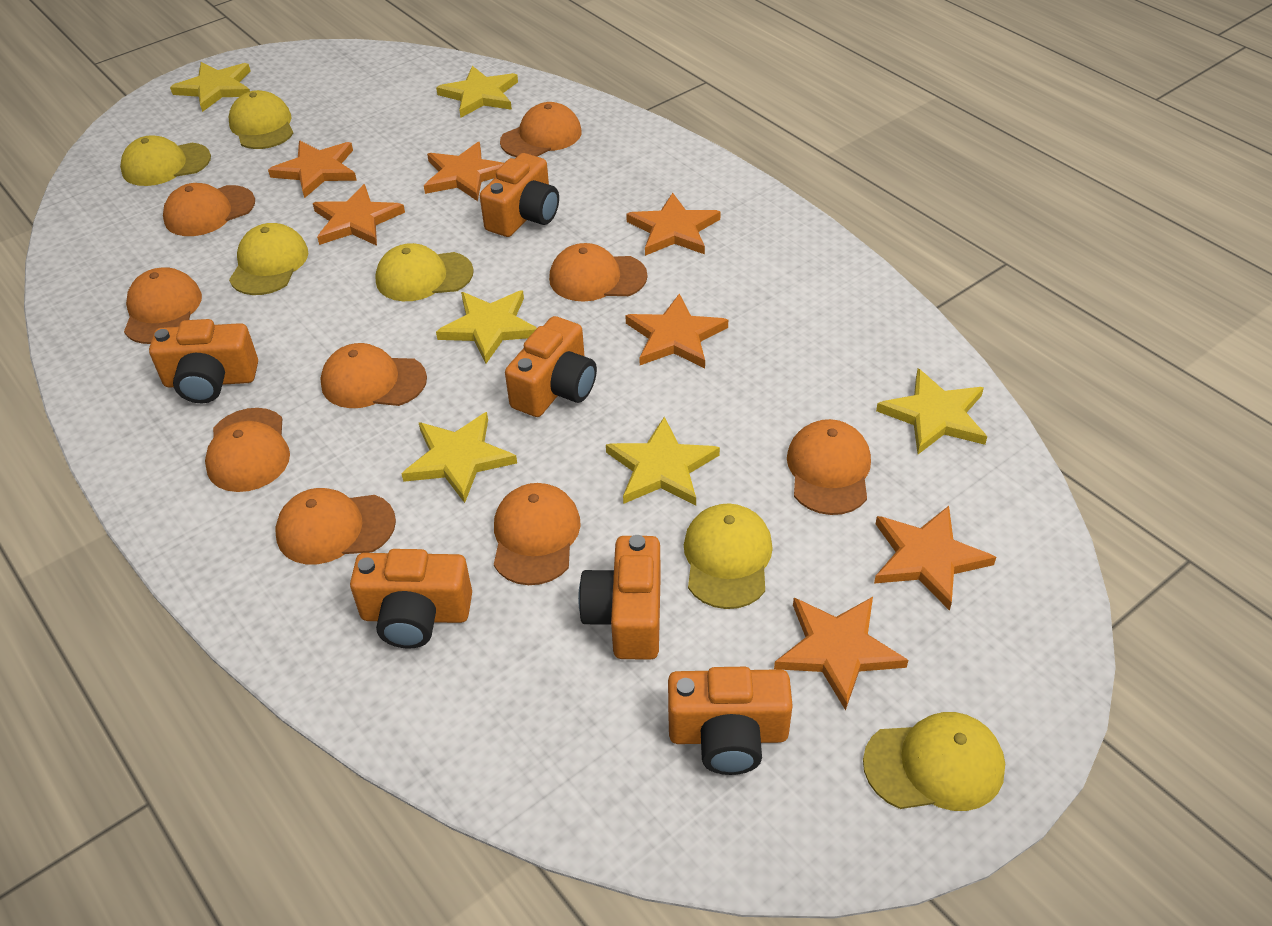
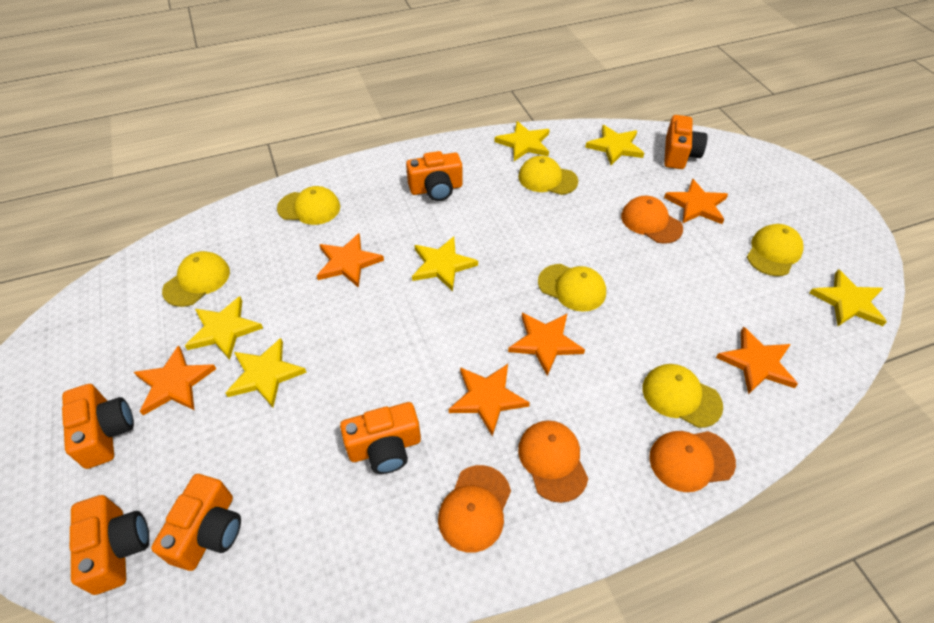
orange cap: 9 -> 4
orange star: 7 -> 6

